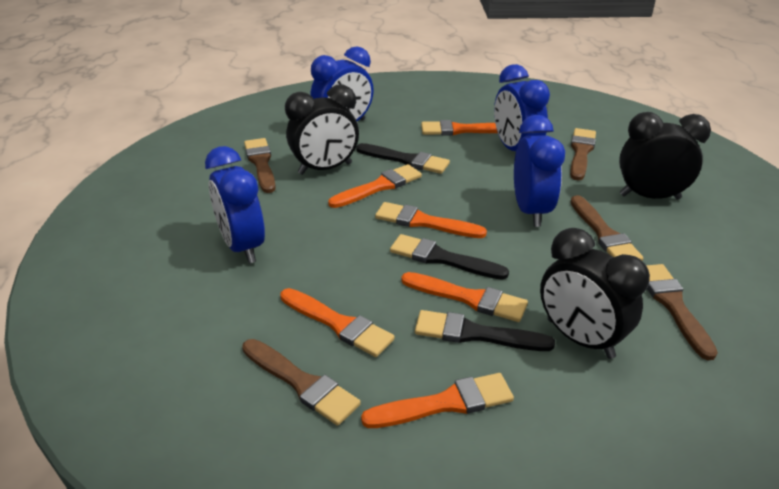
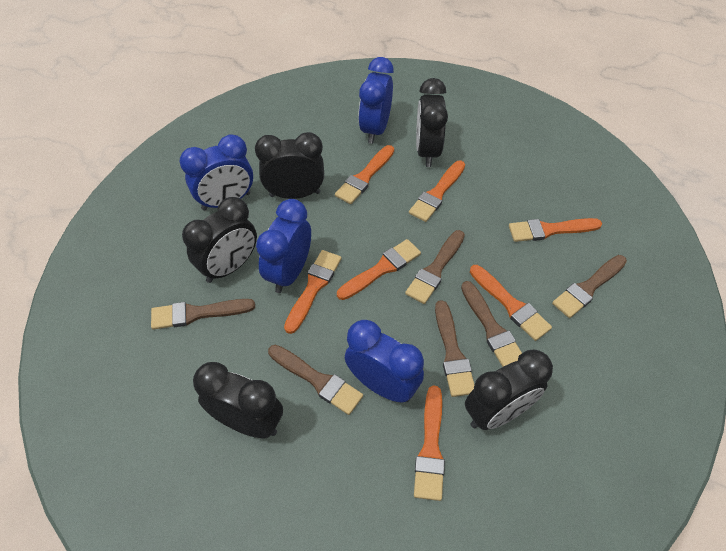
black brush: 3 -> 0
black clock: 3 -> 5
brown brush: 5 -> 6
orange brush: 6 -> 7

